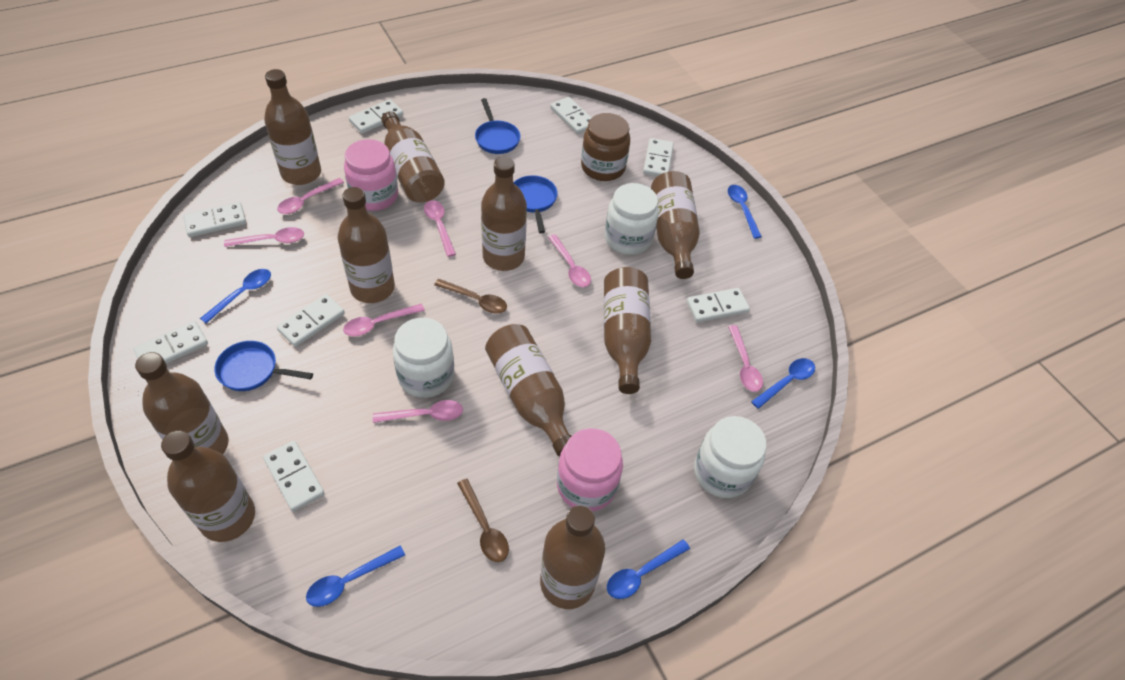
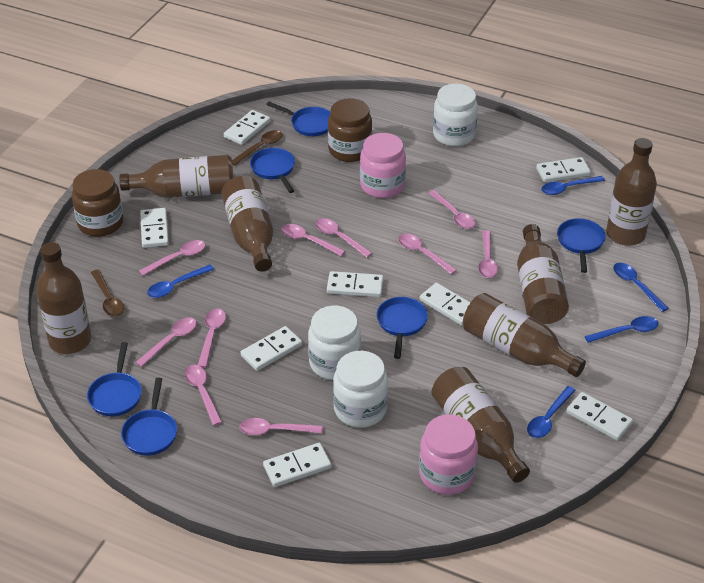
blue pan: 3 -> 6
brown bottle: 10 -> 7
brown jar: 1 -> 2
pink spoon: 7 -> 10

